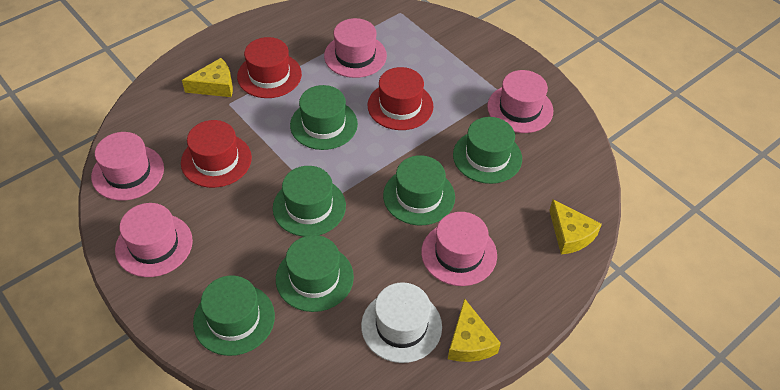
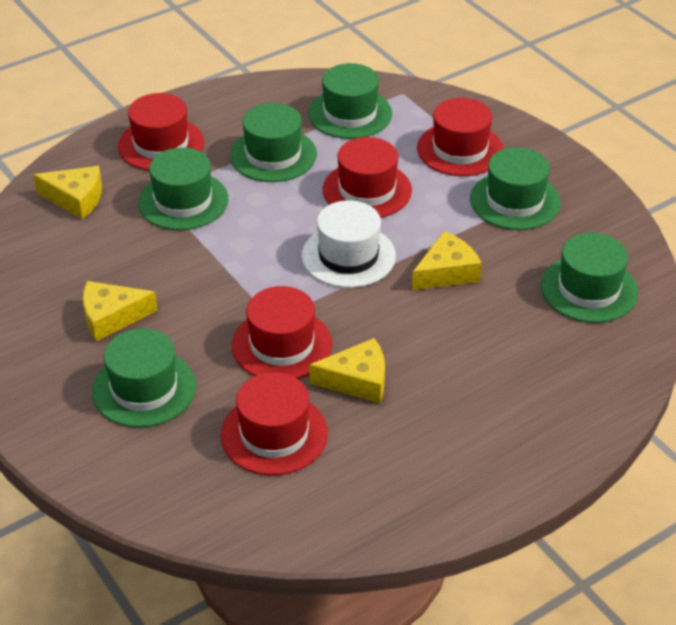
pink hat: 5 -> 0
red hat: 3 -> 5
yellow cheese: 3 -> 4

